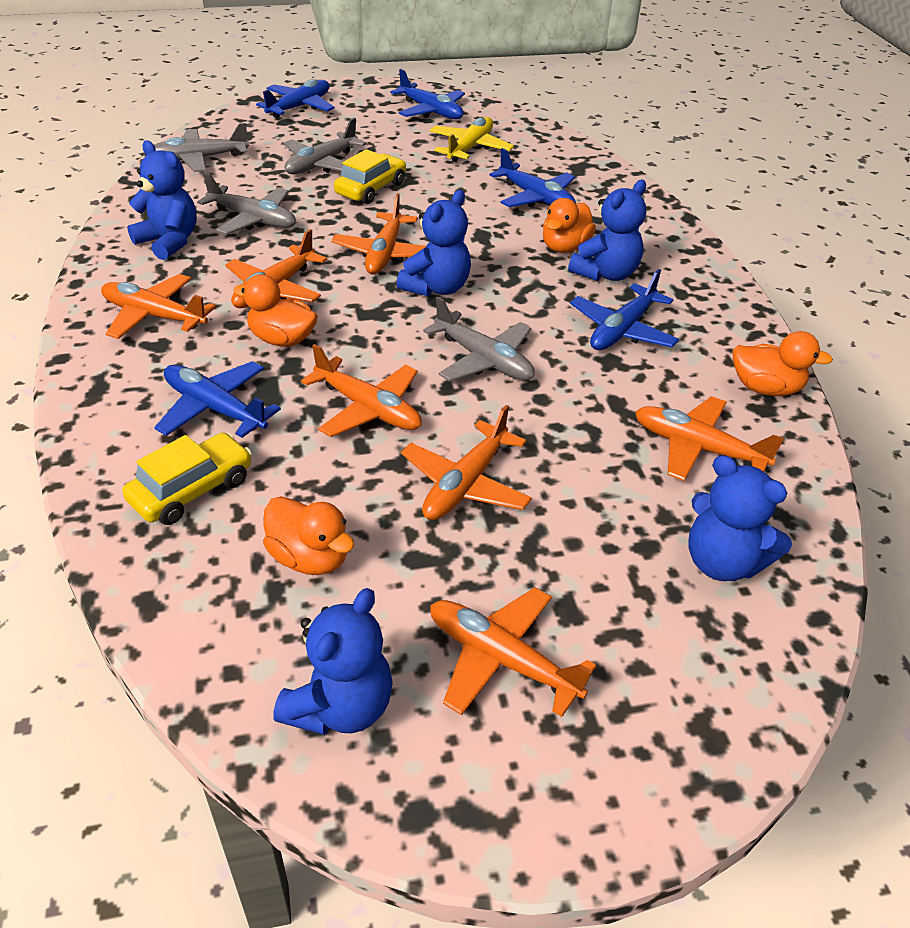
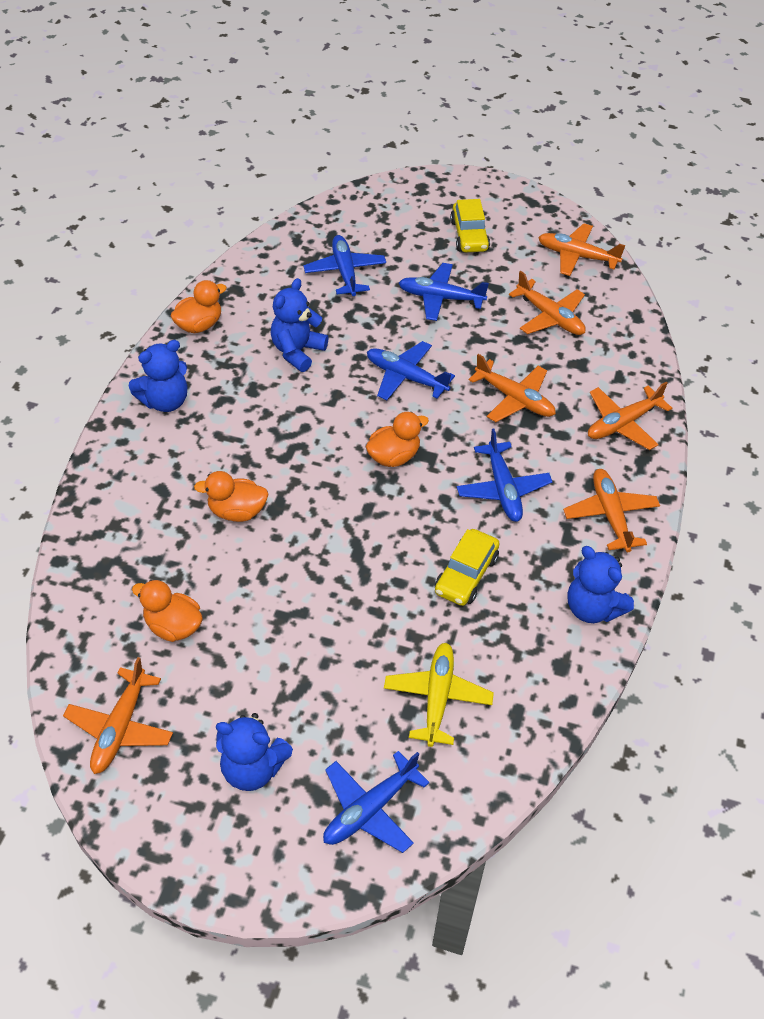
blue teddy bear: 5 -> 4
grey plane: 4 -> 0
orange plane: 7 -> 6

